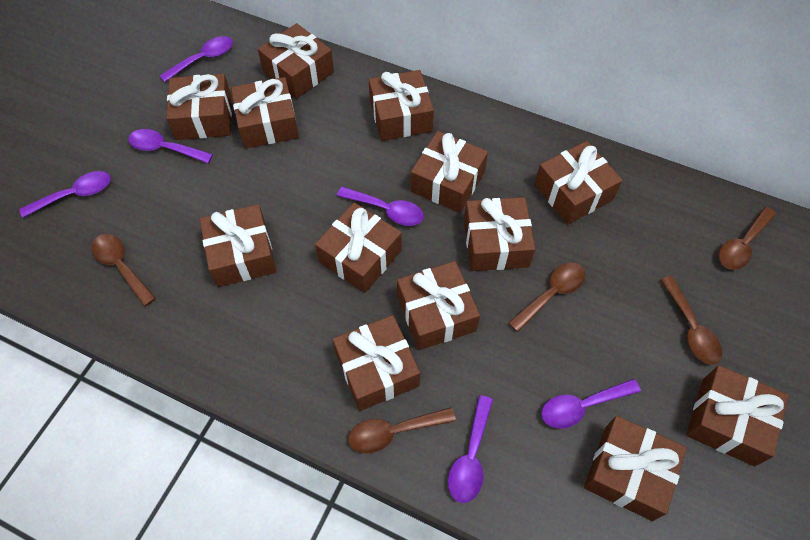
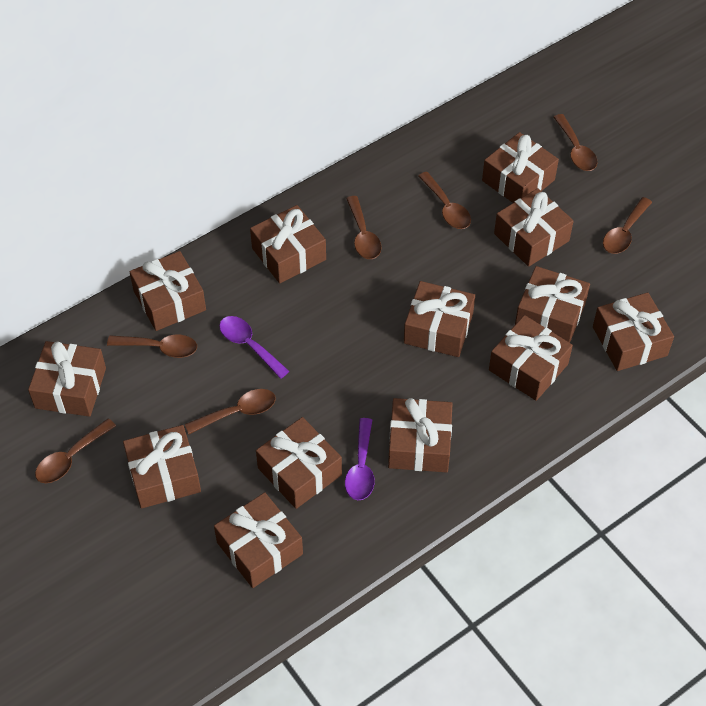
brown spoon: 5 -> 7
purple spoon: 6 -> 2

